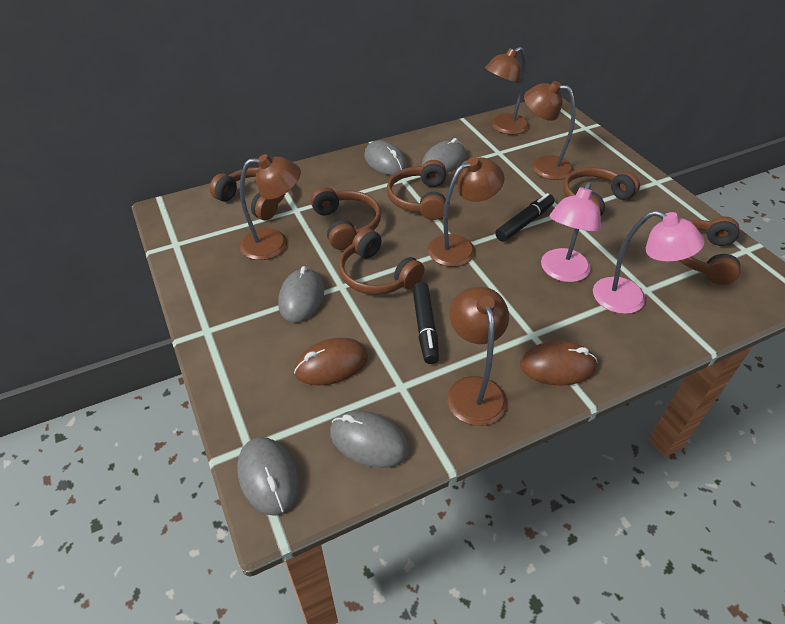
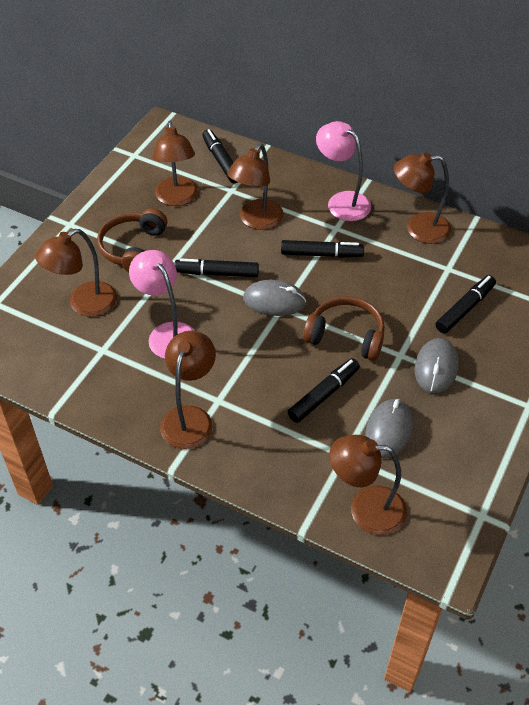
black marker: 2 -> 5
brown headphones: 6 -> 2
brown lamp: 5 -> 6
brown mouse: 2 -> 0
grey mouse: 5 -> 3

